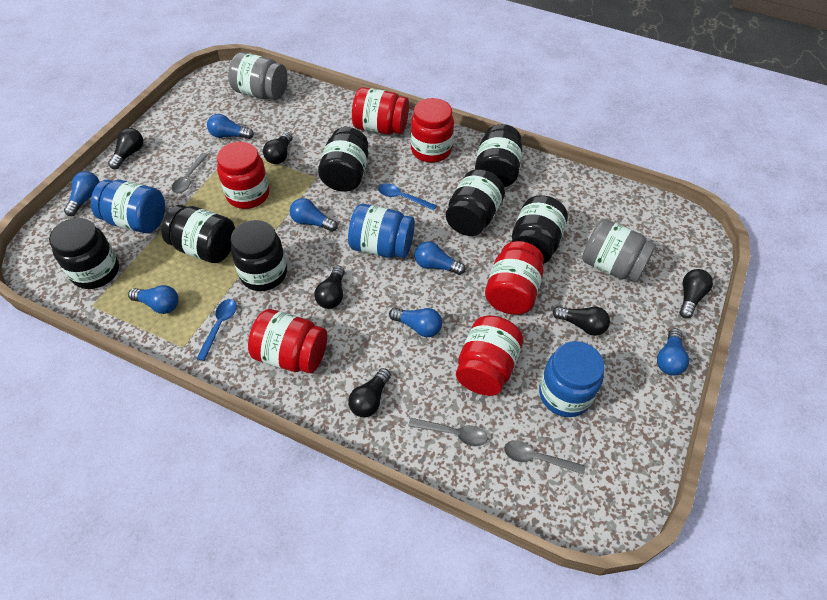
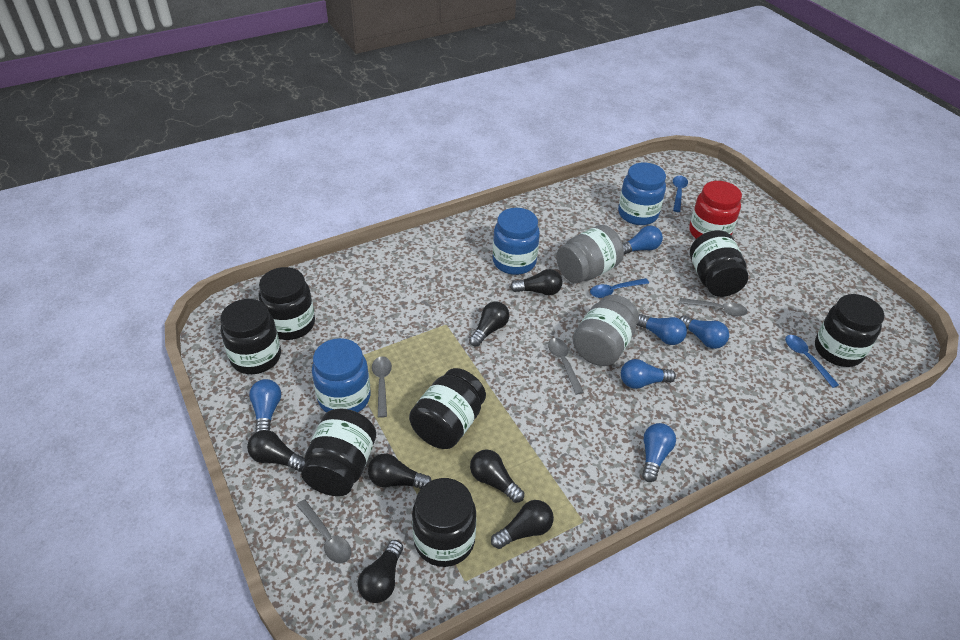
black light bulb: 6 -> 7
blue light bulb: 7 -> 6
blue spoon: 2 -> 3
grey spoon: 3 -> 4
red jar: 6 -> 1

